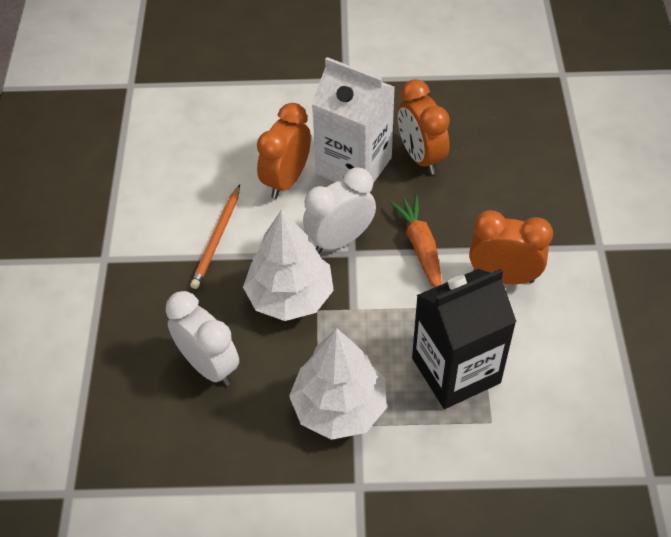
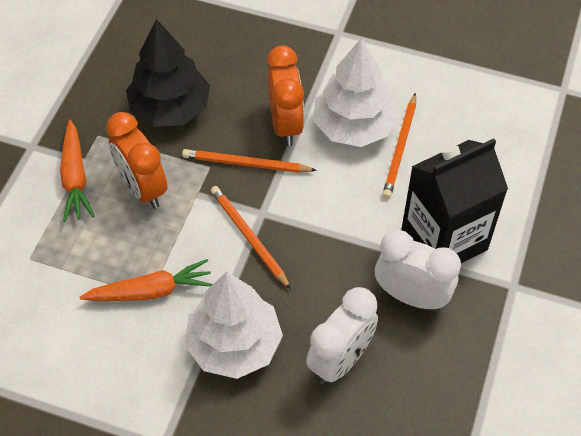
black tree: 0 -> 1
orange carrot: 1 -> 2
orange clock: 3 -> 2
orange pencil: 1 -> 3
white carton: 1 -> 0

